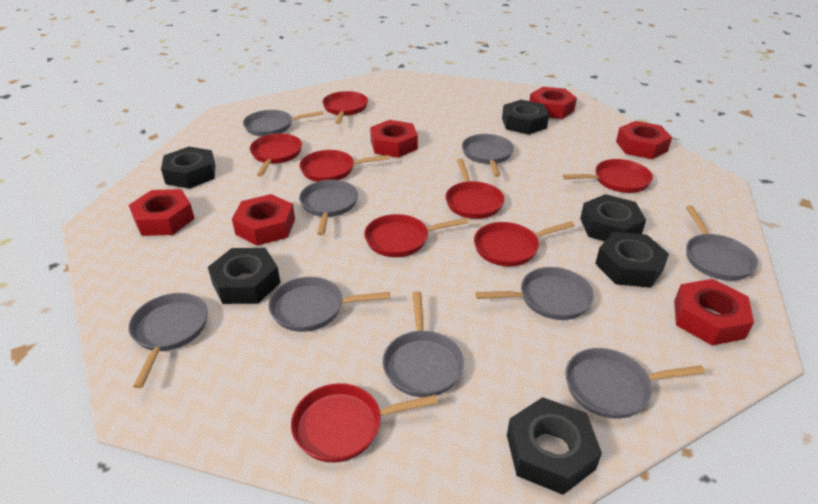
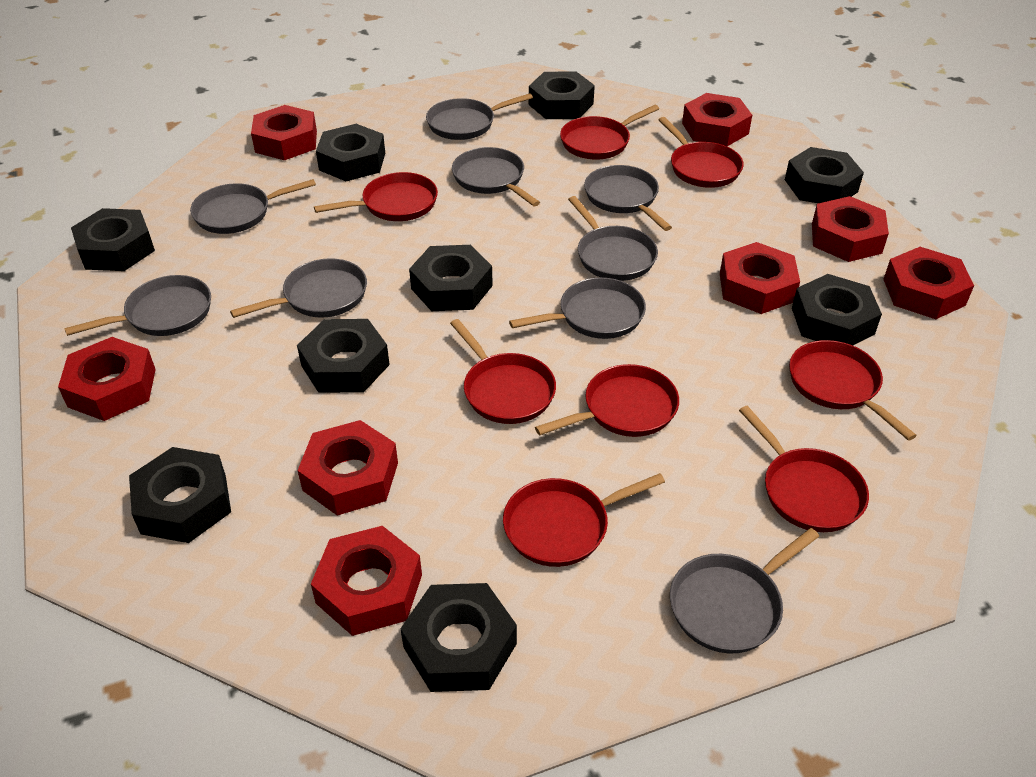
black nut: 6 -> 9
red nut: 6 -> 8

